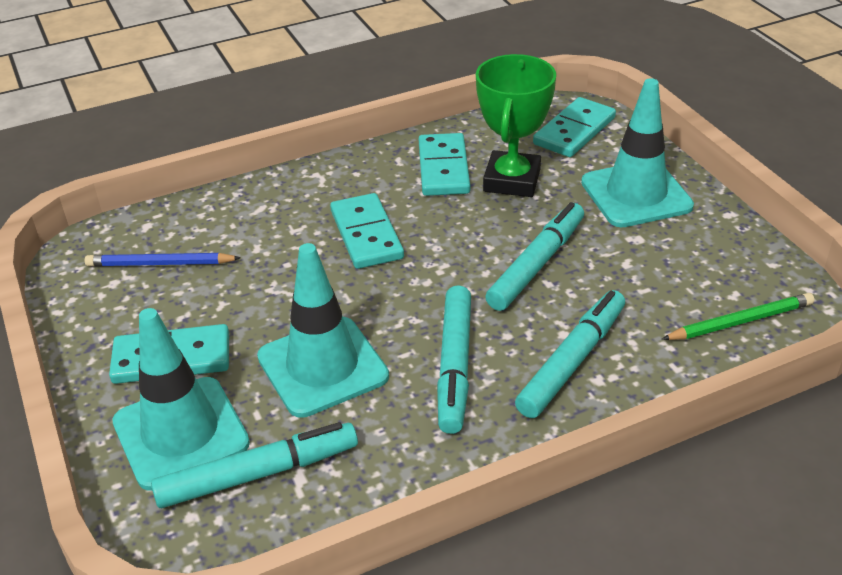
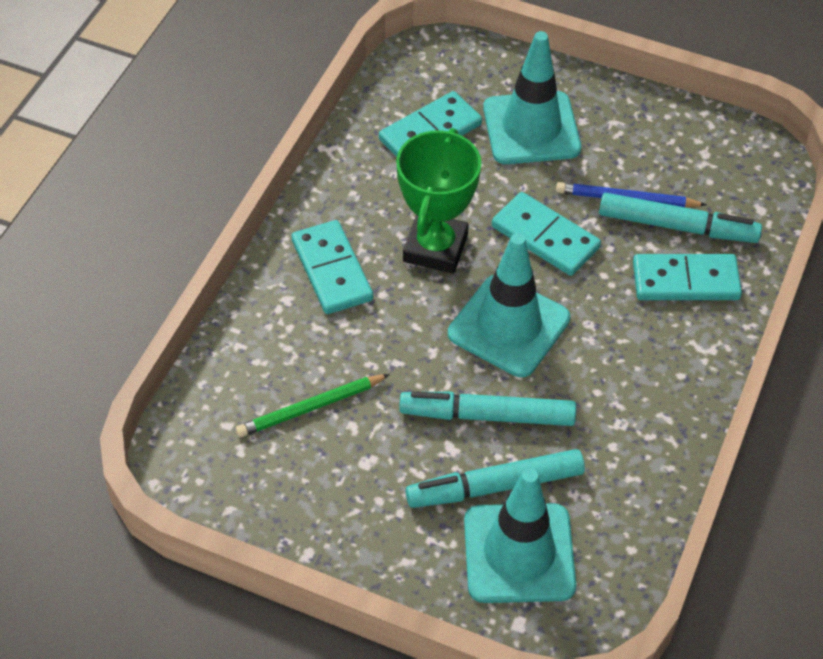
turquoise marker: 4 -> 3

